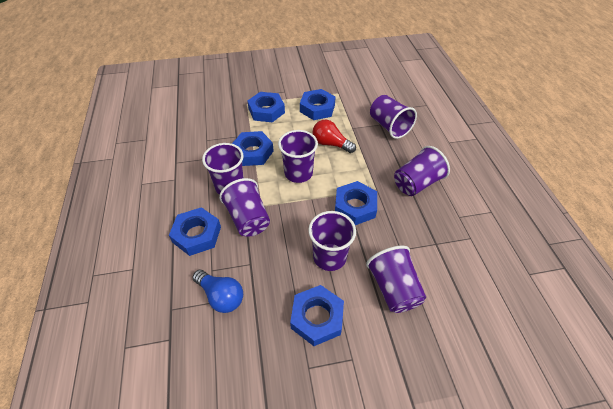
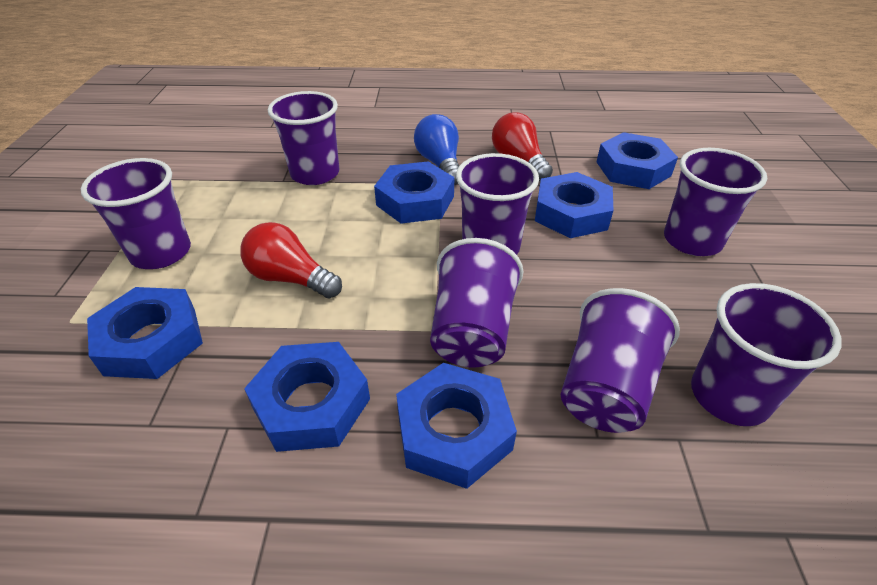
red light bulb: 1 -> 2

